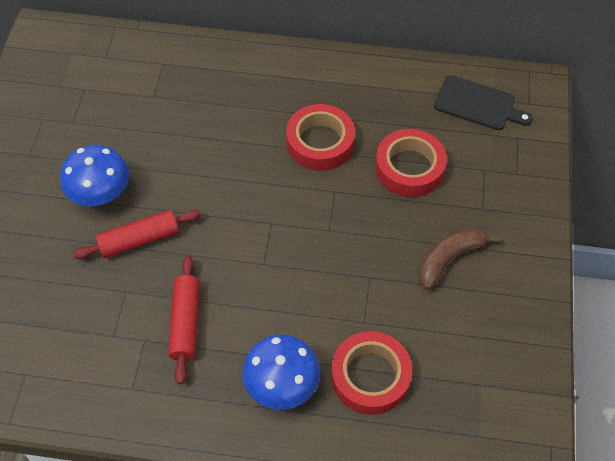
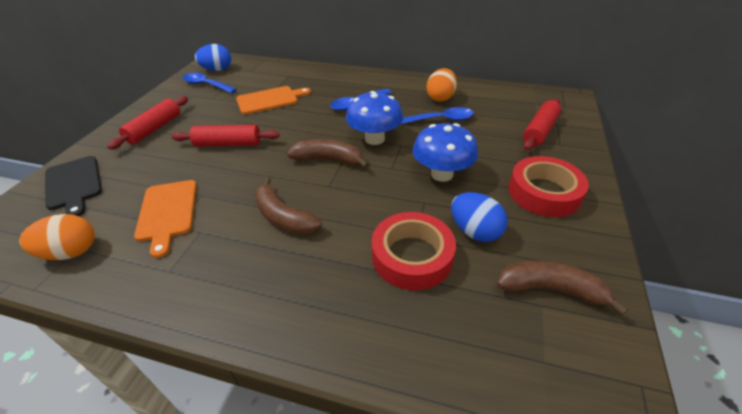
blue egg: 0 -> 2
blue spoon: 0 -> 3
brown banana: 1 -> 3
orange cutting board: 0 -> 2
orange egg: 0 -> 2
red rolling pin: 2 -> 3
red tape: 3 -> 2

